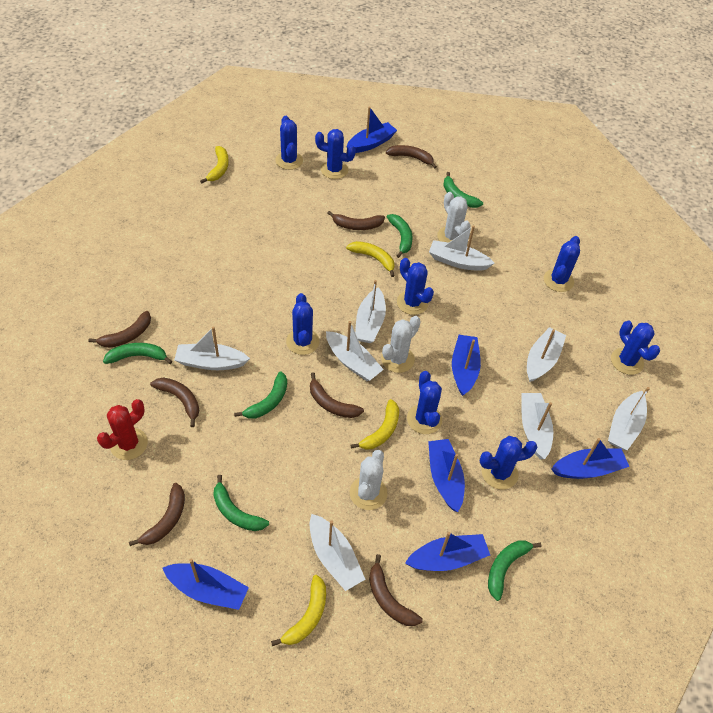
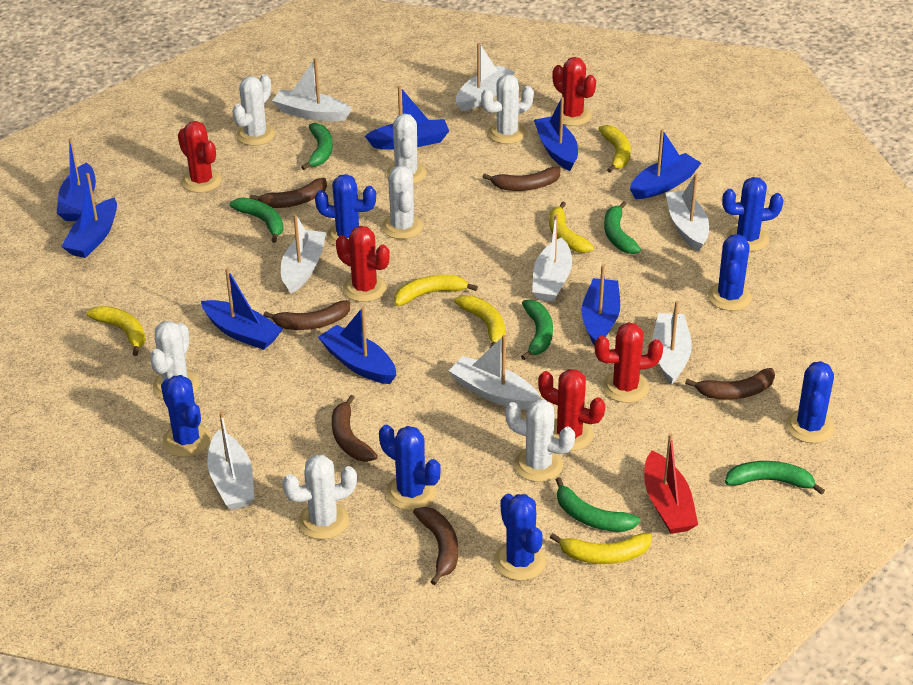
blue boat: 6 -> 8
blue cactus: 8 -> 7
brown banana: 7 -> 6
red boat: 0 -> 1
red cactus: 1 -> 5
white cactus: 3 -> 7
yellow banana: 4 -> 6

